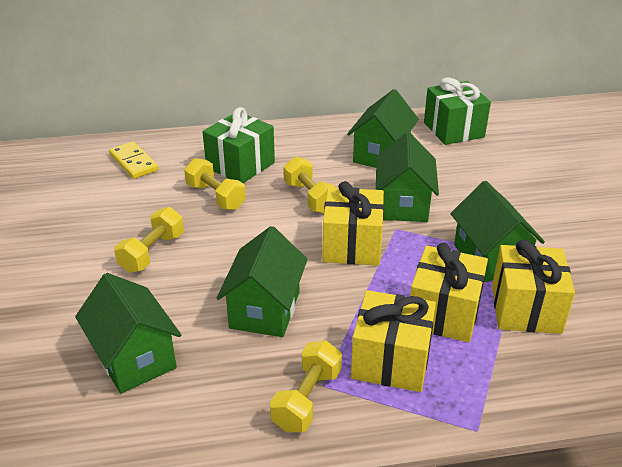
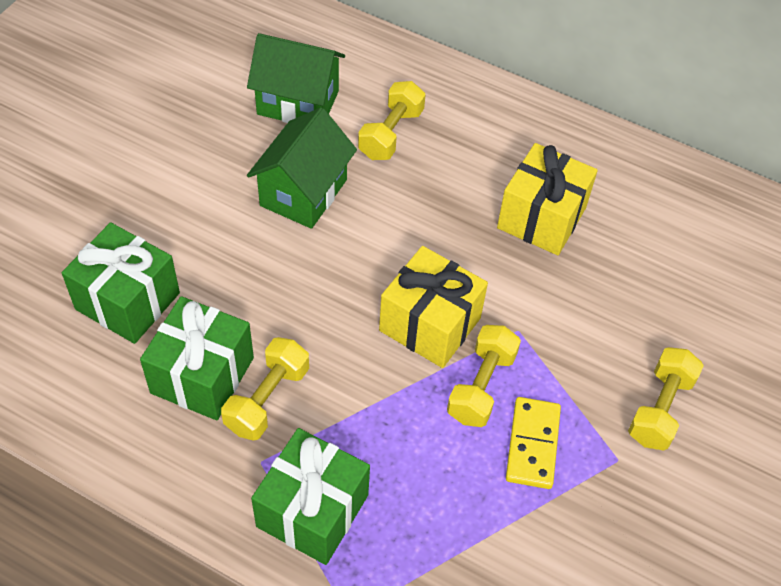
green gift: 2 -> 3
green house: 5 -> 2
yellow gift: 4 -> 2

